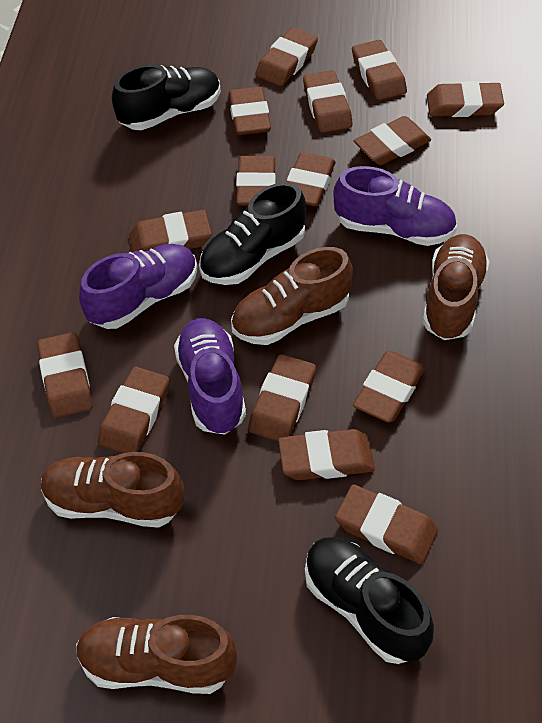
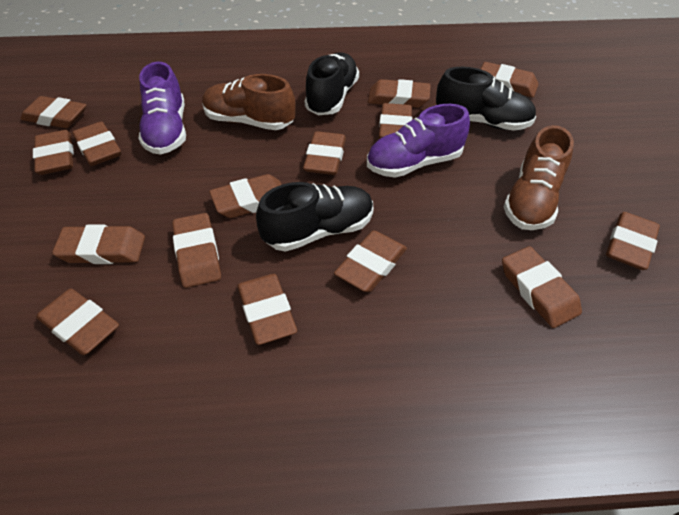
brown shoe: 4 -> 2
purple shoe: 3 -> 2

